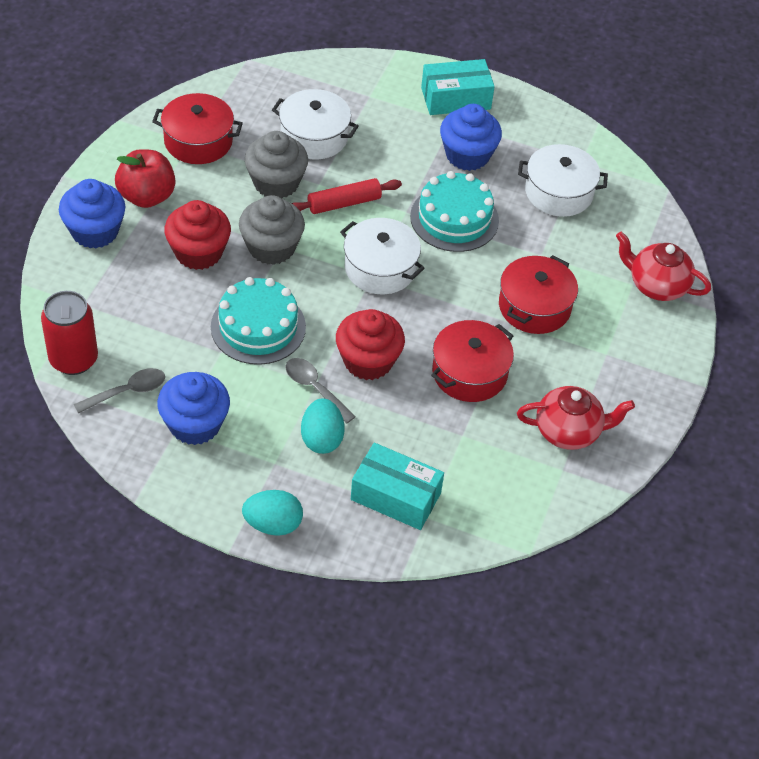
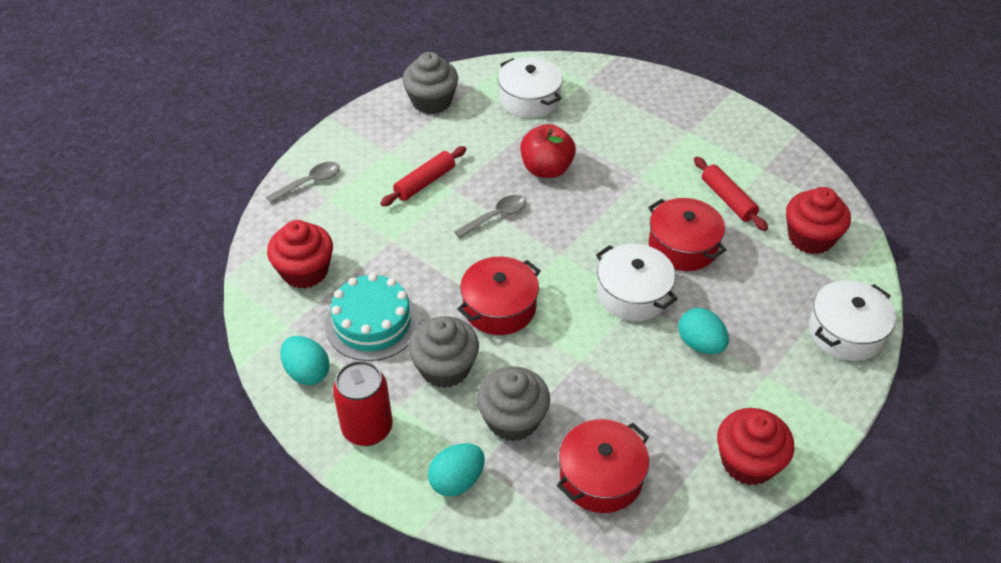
blue cupcake: 3 -> 0
grey cupcake: 2 -> 3
red cupcake: 2 -> 3
red rolling pin: 1 -> 2
red teapot: 2 -> 0
turquoise box: 2 -> 0
turquoise cake: 2 -> 1
turquoise egg: 2 -> 3

